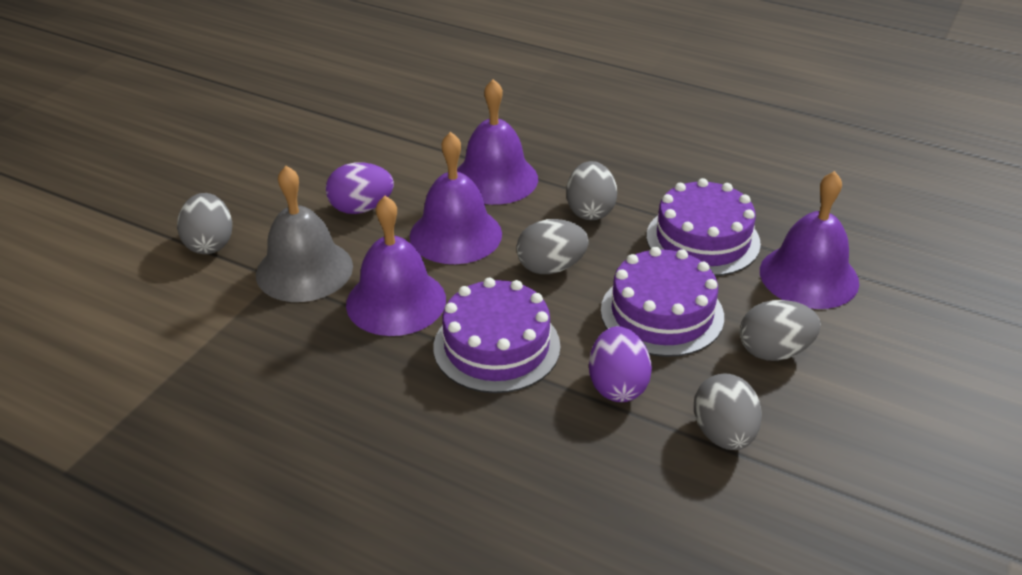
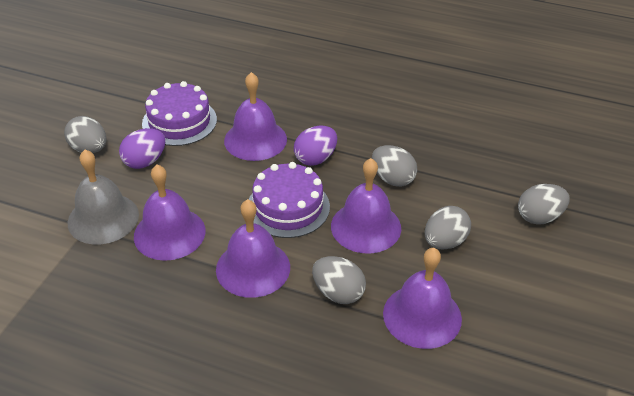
purple bell: 4 -> 5
purple cake: 3 -> 2

